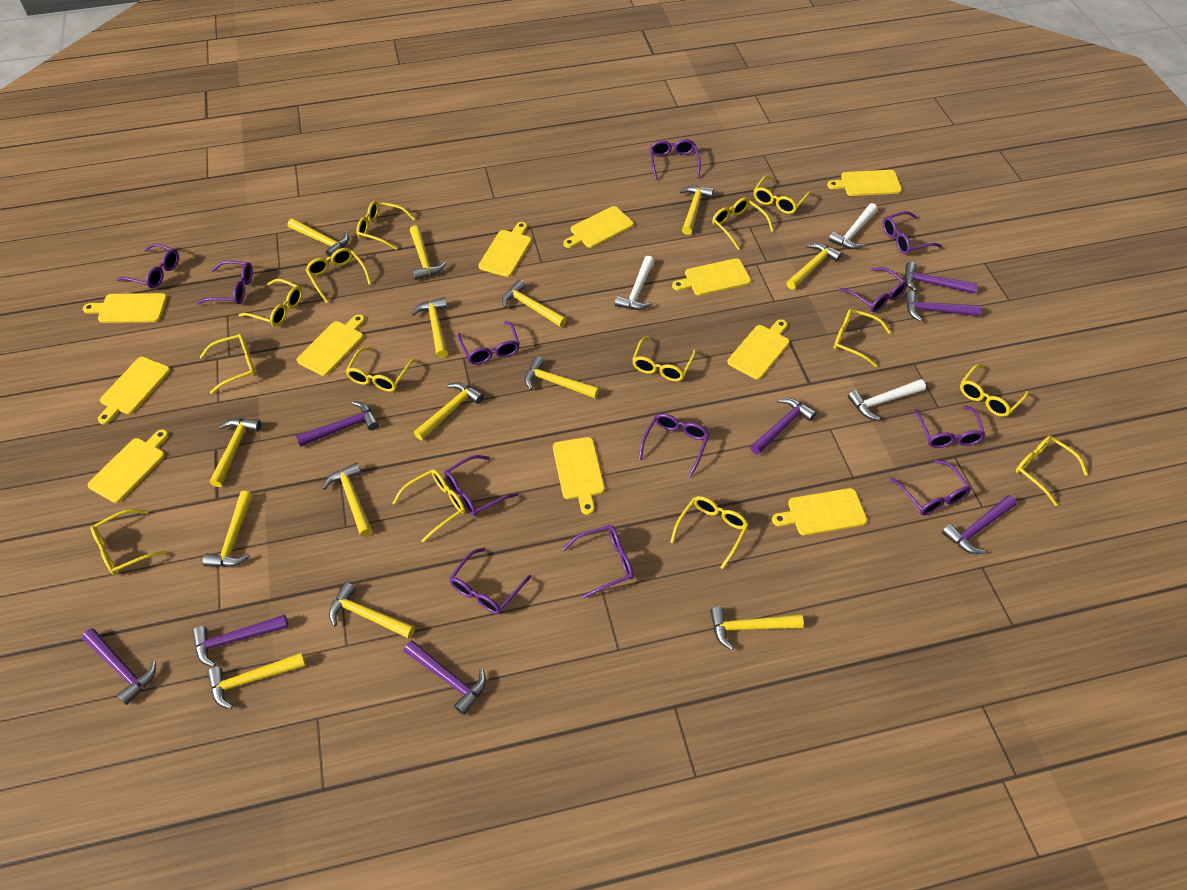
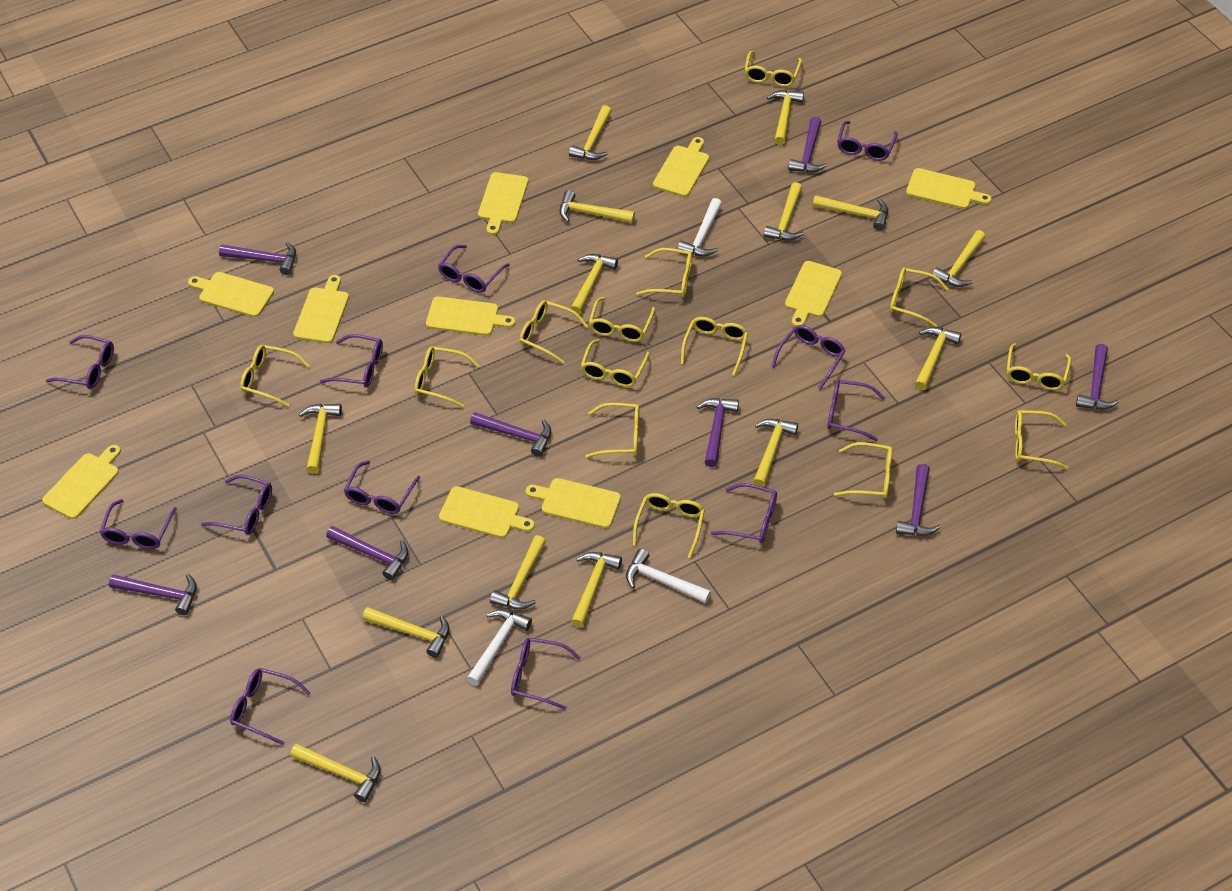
yellow cutting board: 11 -> 10

